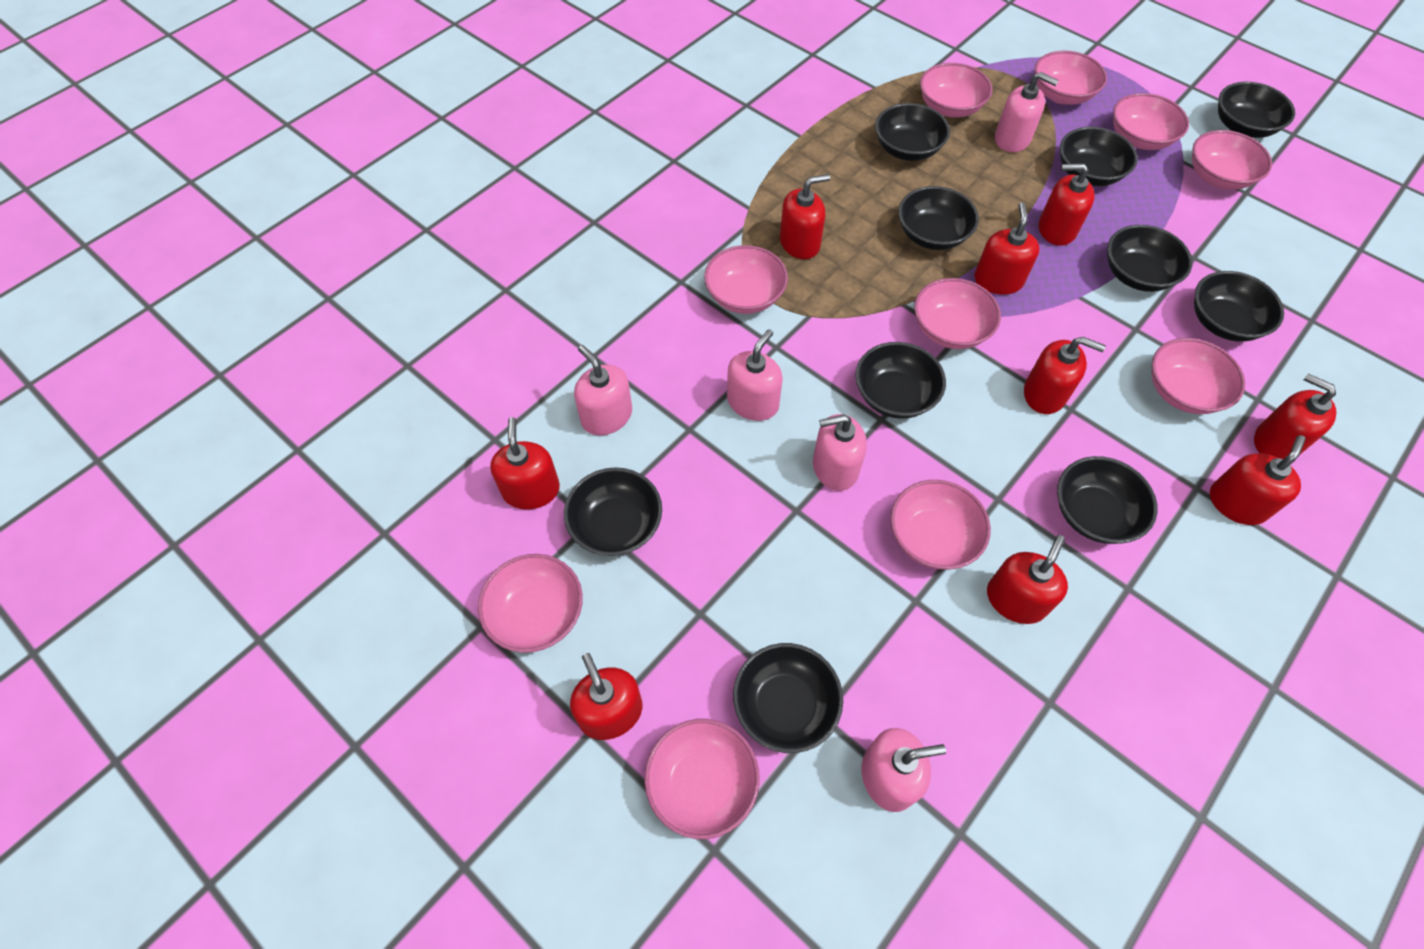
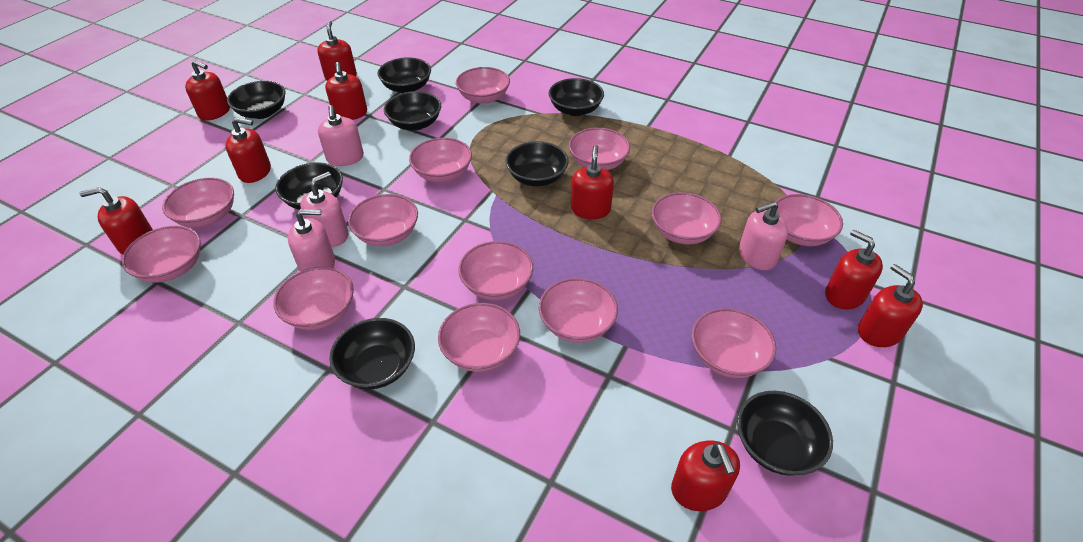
black bowl: 10 -> 8
pink bowl: 10 -> 13
pink soap dispenser: 5 -> 4

